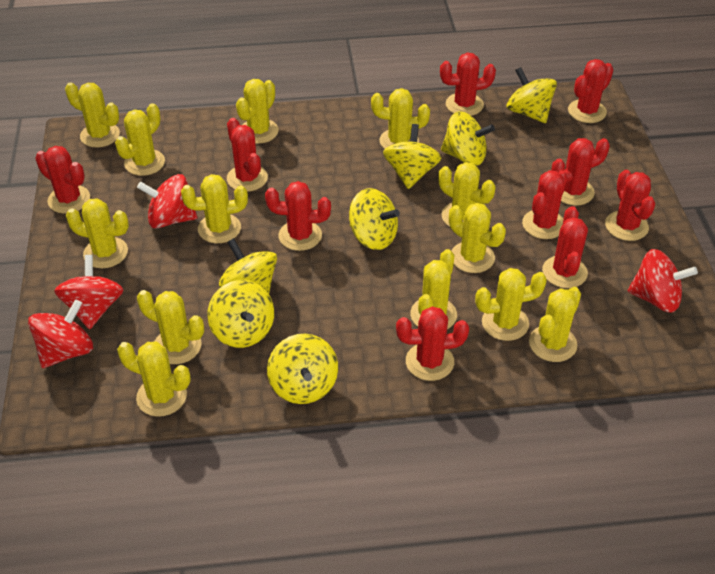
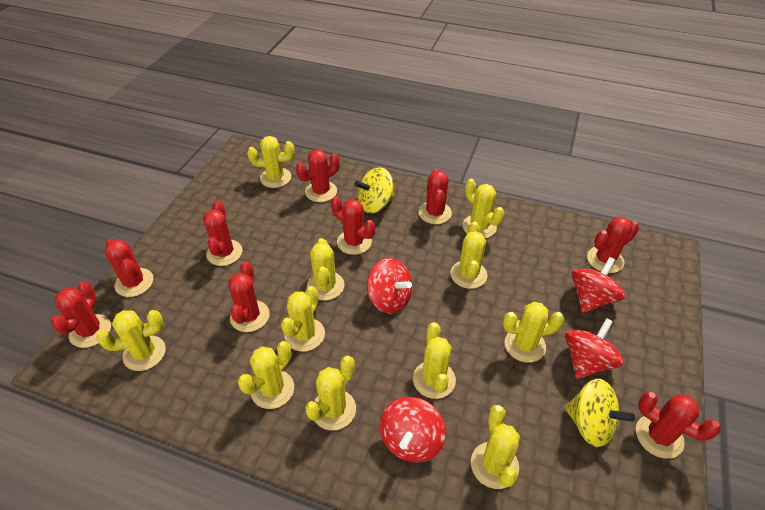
red cactus: 10 -> 9
yellow cactus: 13 -> 11
yellow spinning top: 7 -> 2

